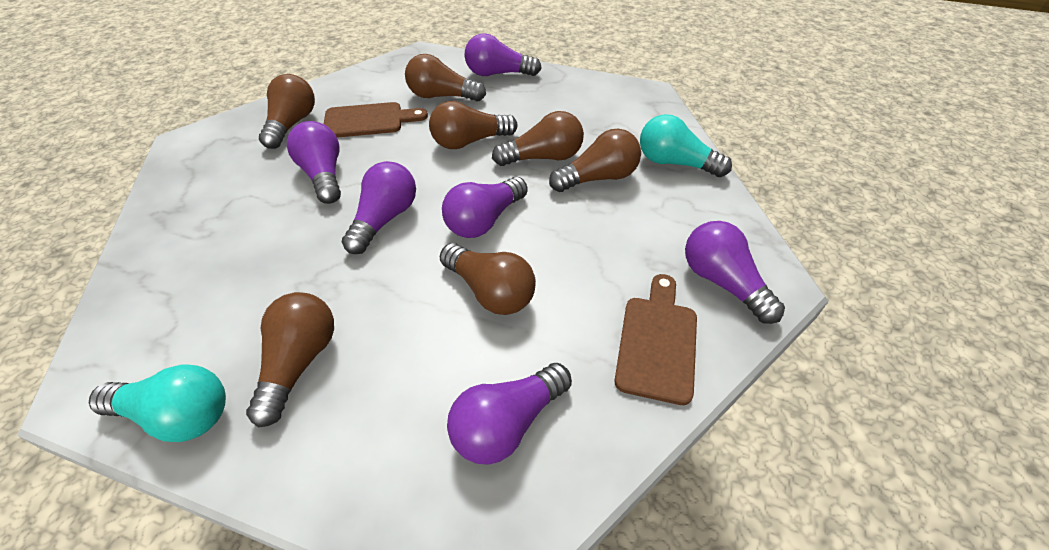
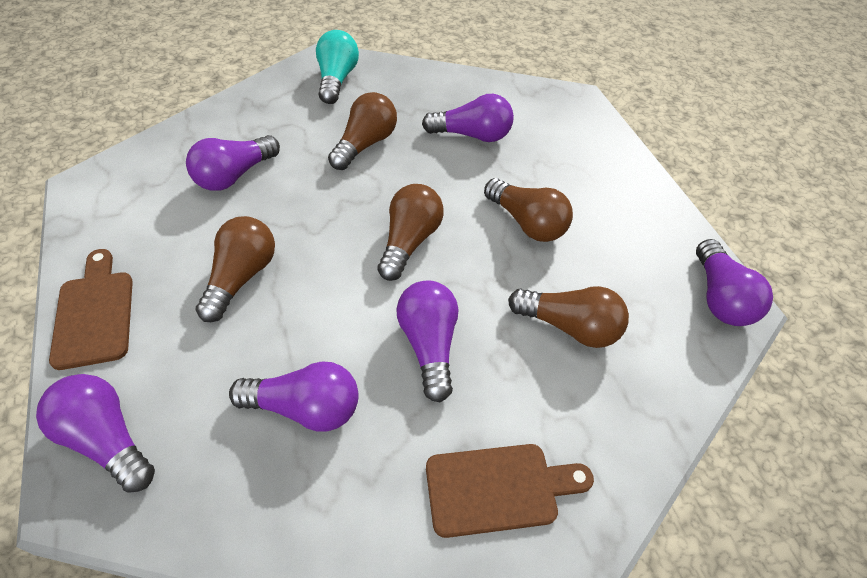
brown light bulb: 7 -> 5
turquoise light bulb: 2 -> 1

